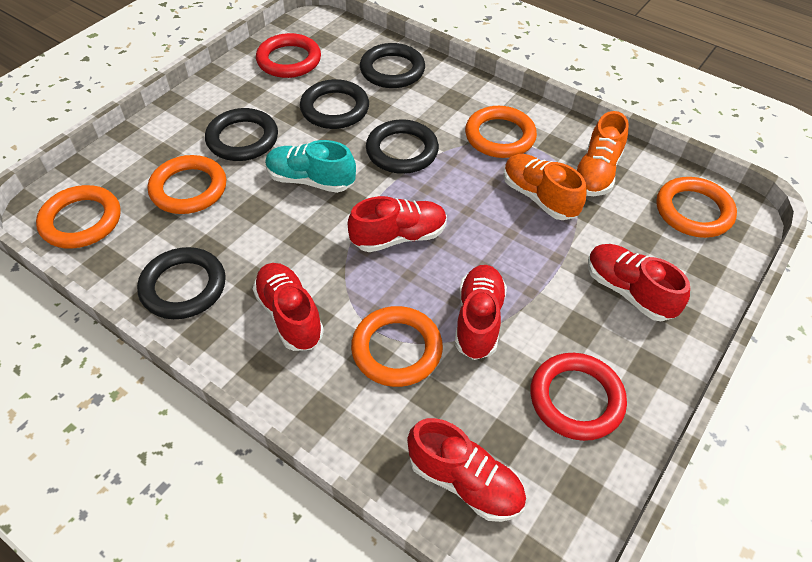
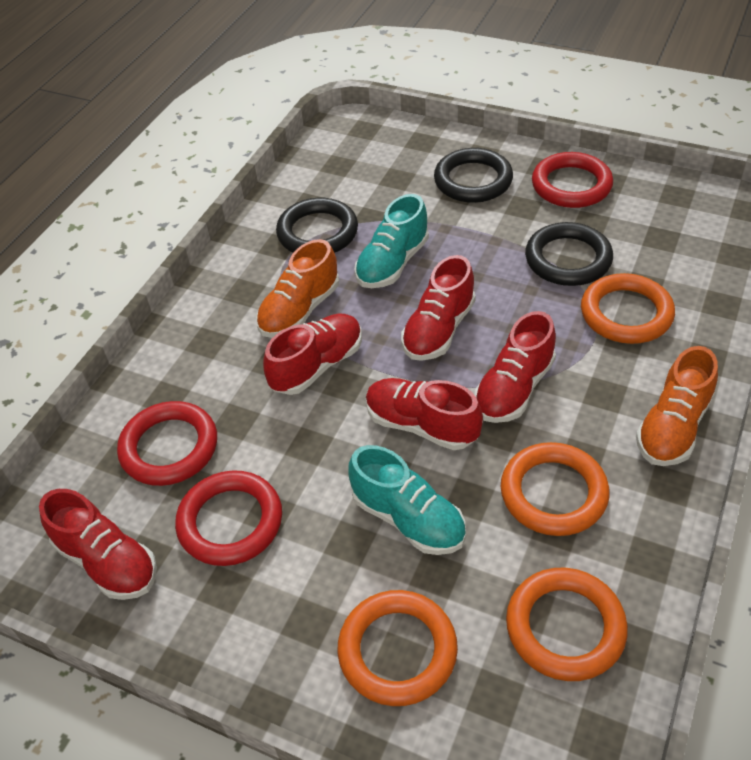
black ring: 5 -> 3
orange ring: 5 -> 4
red ring: 2 -> 3
turquoise shoe: 1 -> 2

